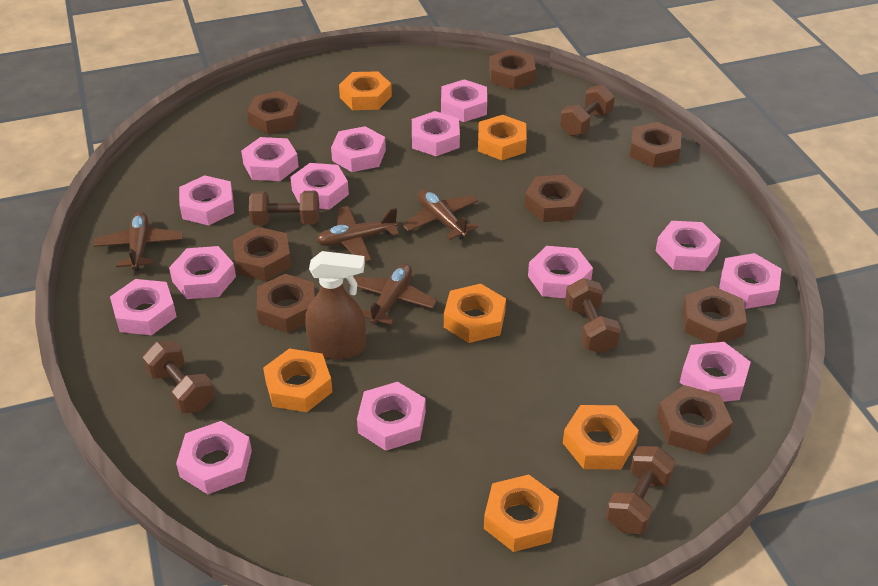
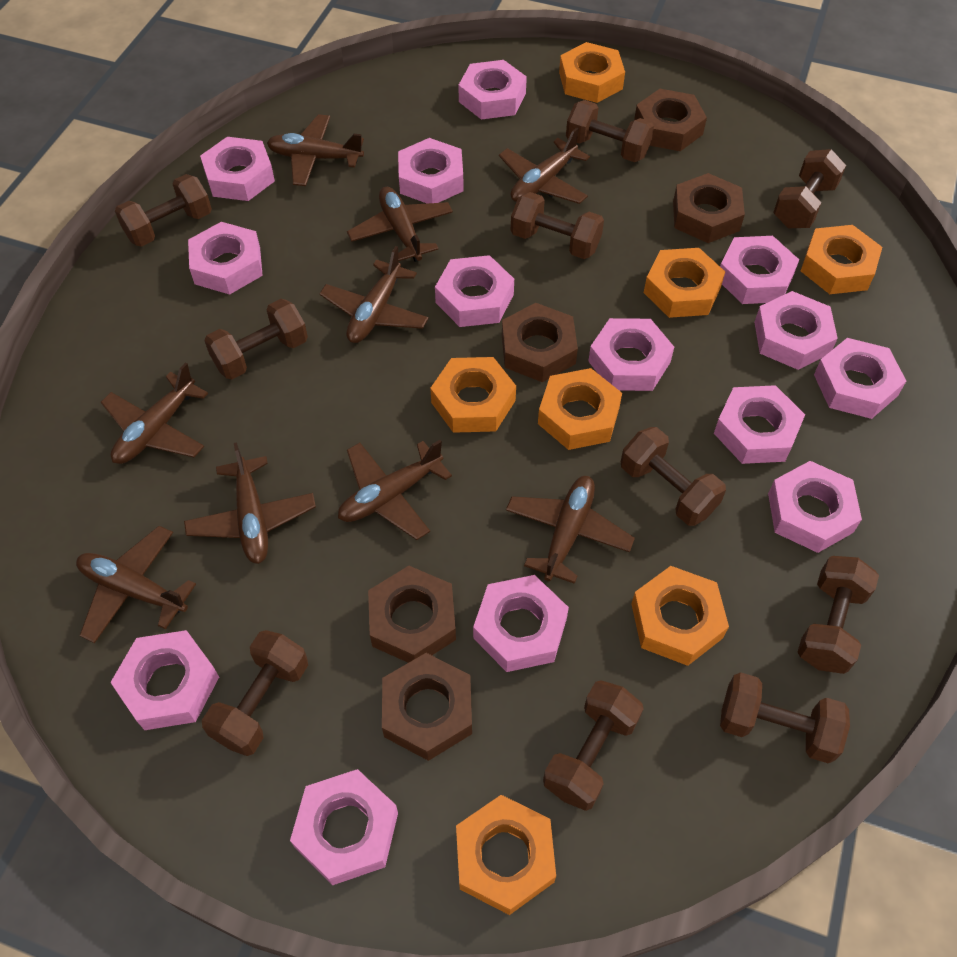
brown dumbbell: 5 -> 10
brown nut: 8 -> 5
brown plane: 4 -> 9
brown spray bottle: 1 -> 0
orange nut: 6 -> 7

